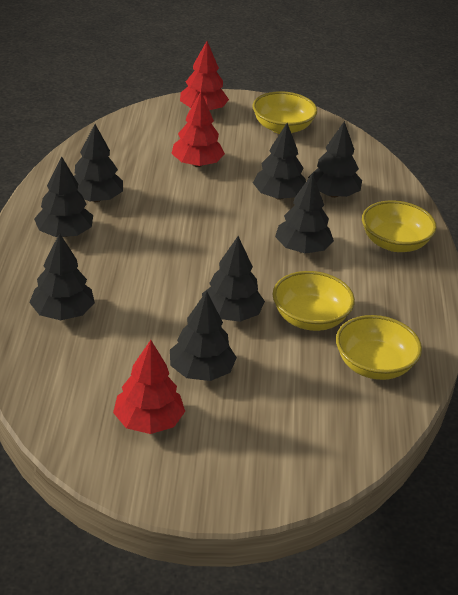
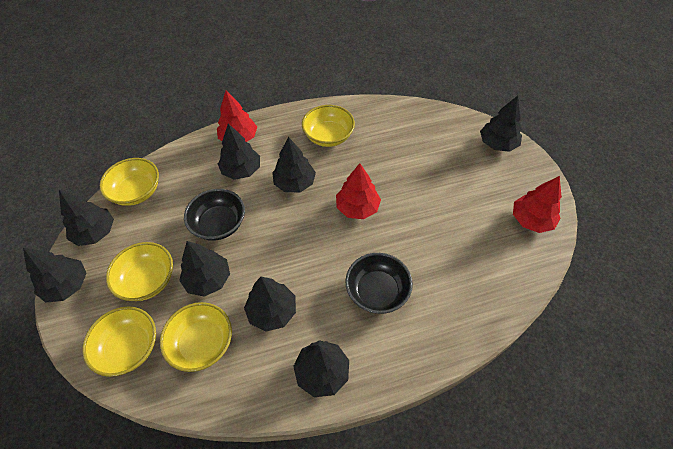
black bowl: 0 -> 2
yellow bowl: 4 -> 5

